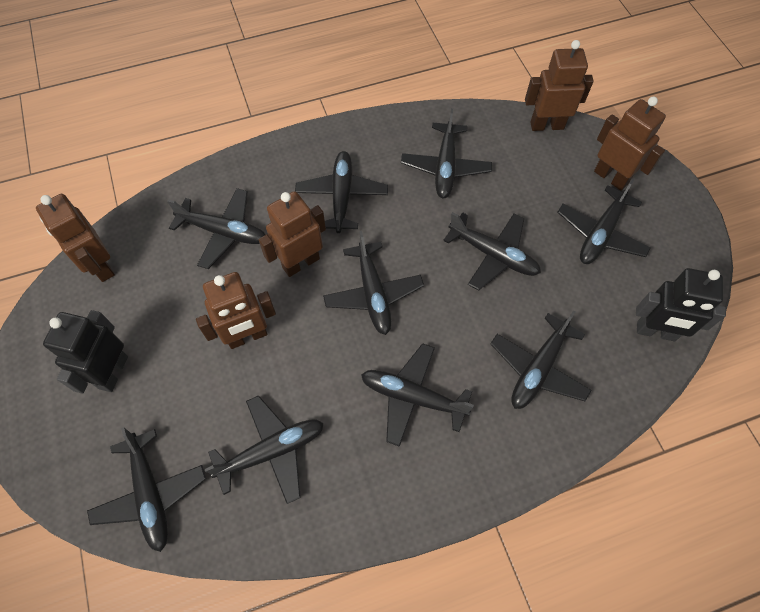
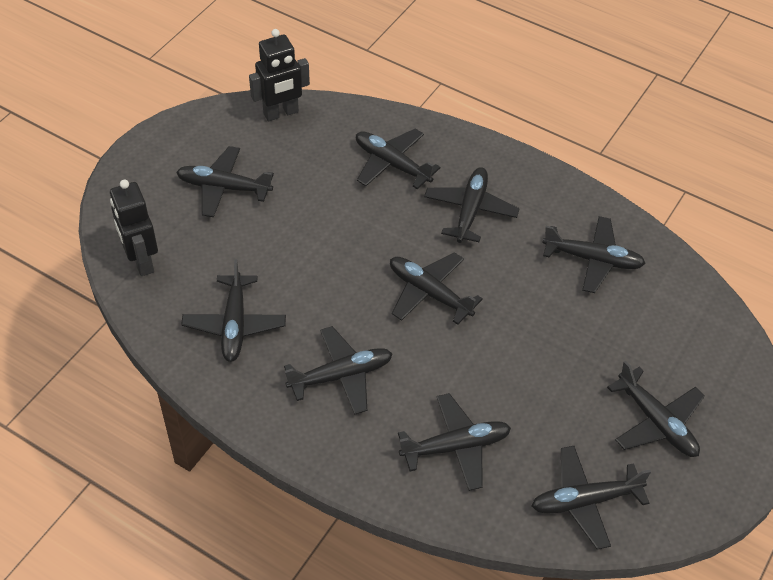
brown robot: 5 -> 0

